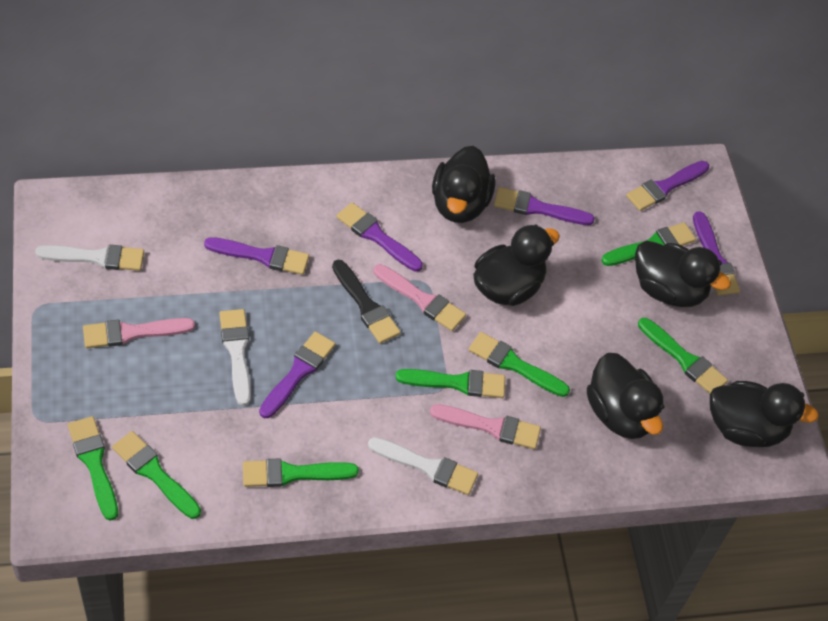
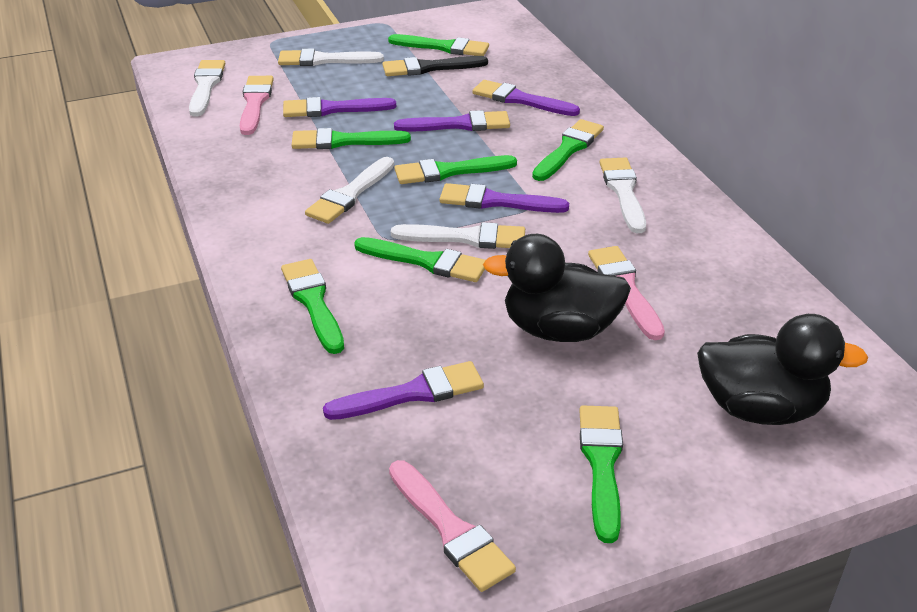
black duck: 5 -> 2
purple brush: 6 -> 5
white brush: 3 -> 5

